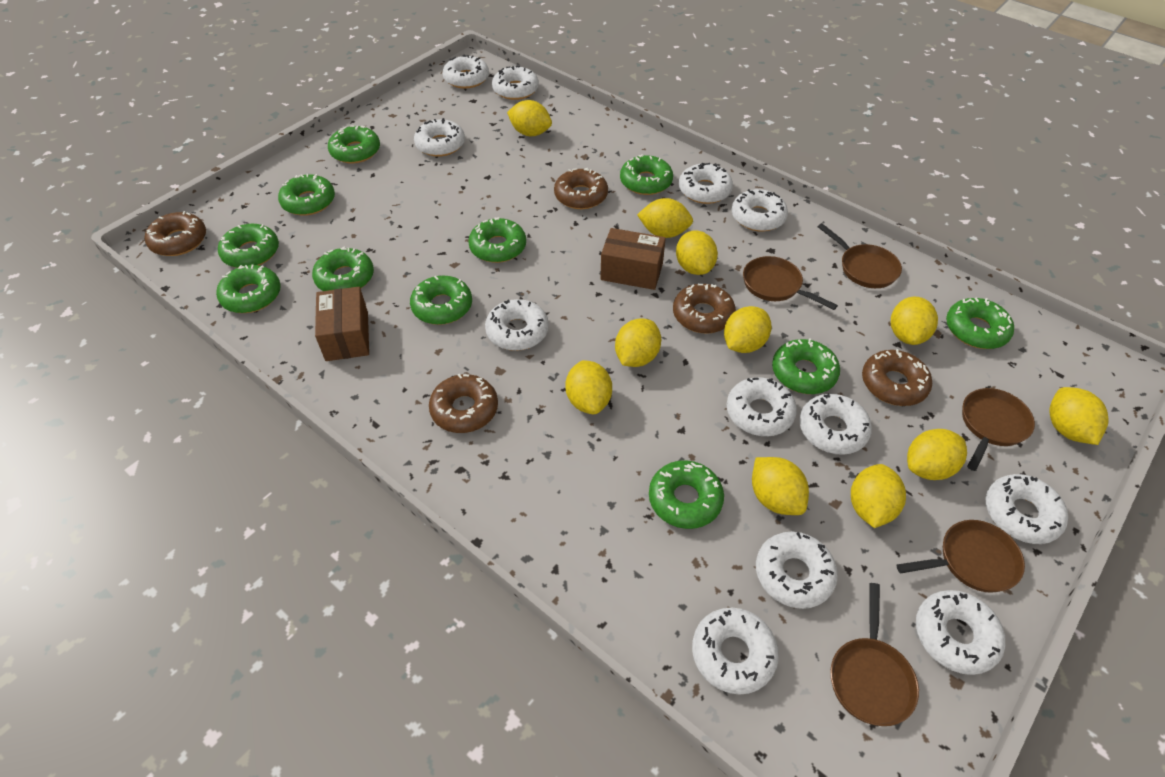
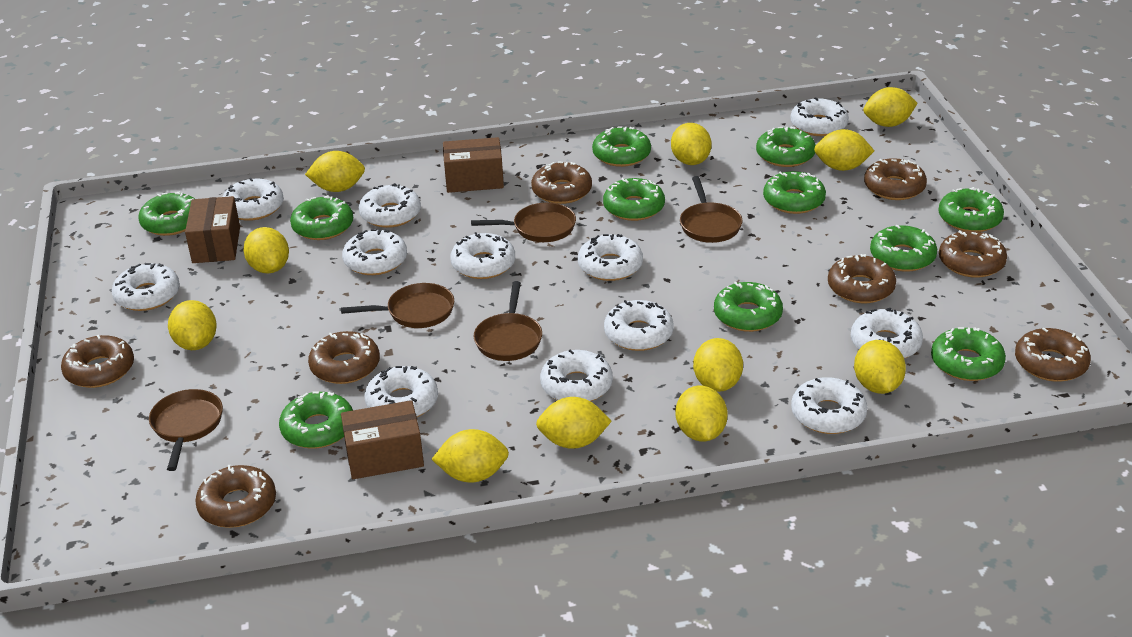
brown box: 2 -> 3
brown donut: 5 -> 8

